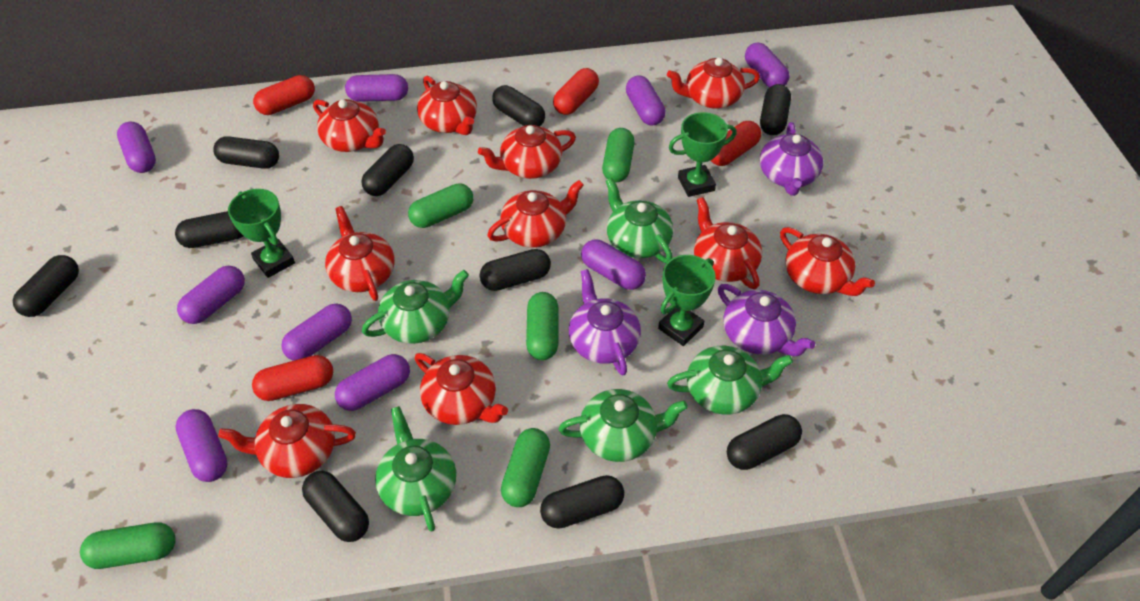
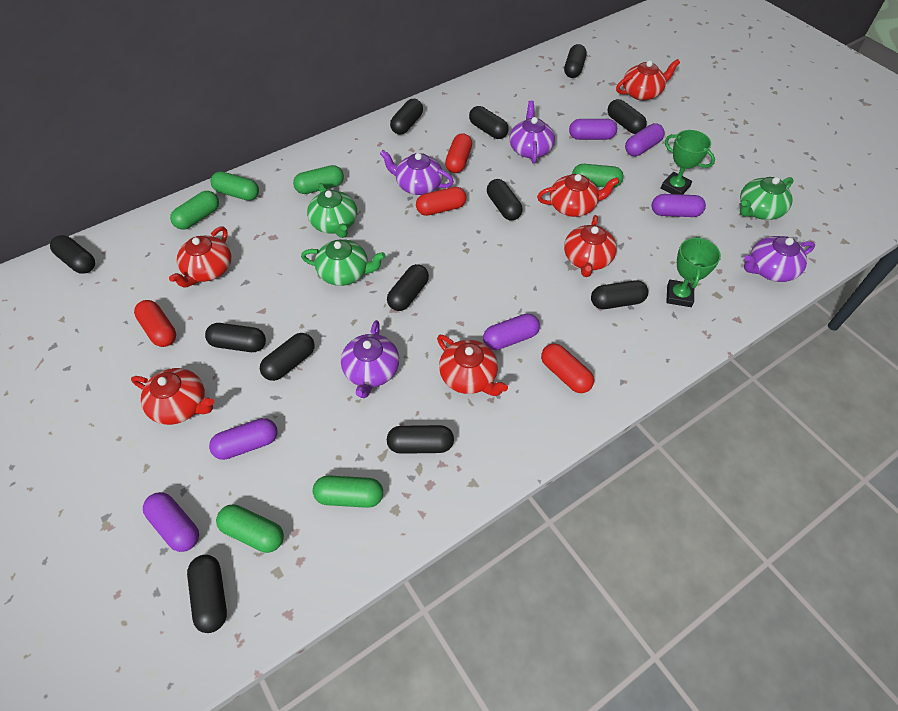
black capsule: 10 -> 12
green capsule: 5 -> 6
green teapot: 5 -> 3
green trophy: 3 -> 2
purple capsule: 9 -> 6
purple teapot: 3 -> 4
red teapot: 10 -> 6

